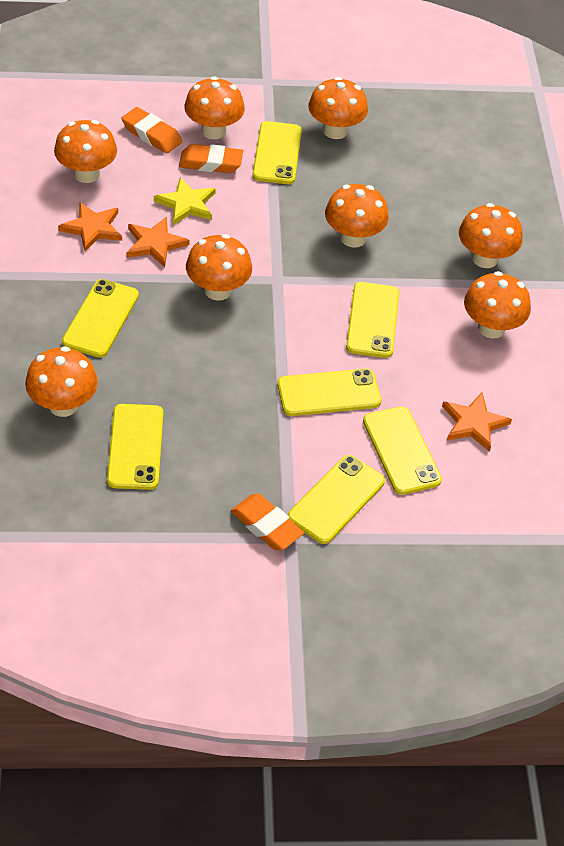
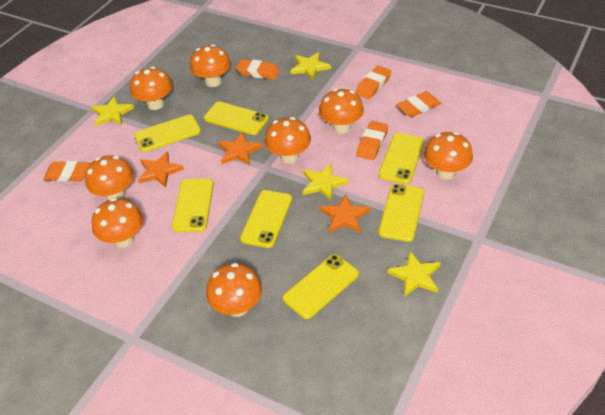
orange eraser: 3 -> 5
yellow star: 1 -> 4

